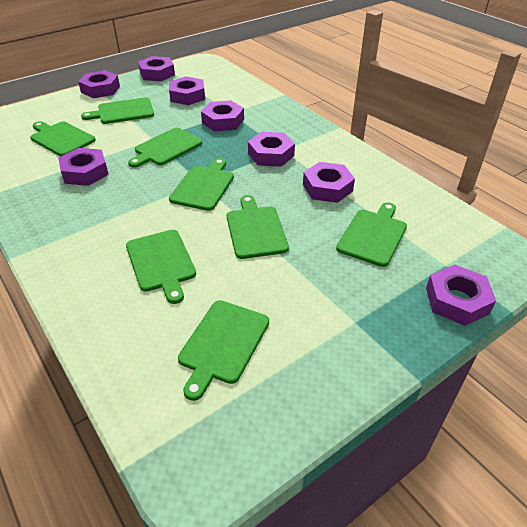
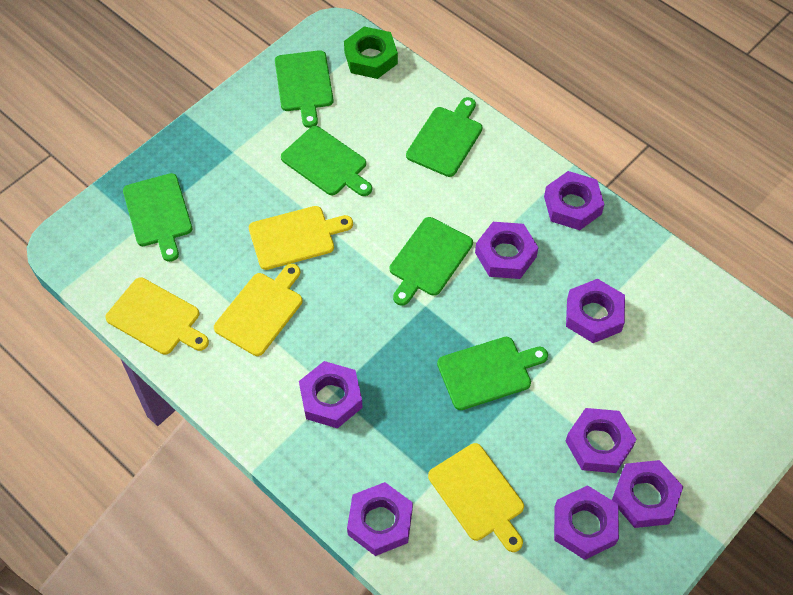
green cutting board: 8 -> 6
green nut: 0 -> 1
yellow cutting board: 0 -> 4

